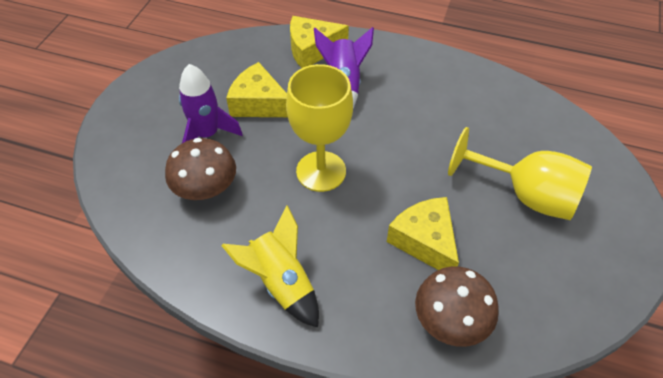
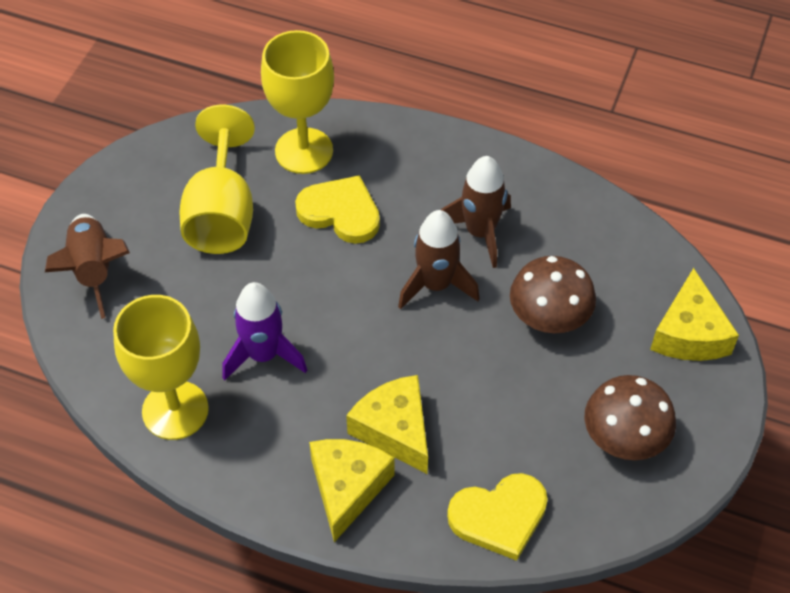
brown rocket: 0 -> 3
purple rocket: 2 -> 1
yellow goblet: 2 -> 3
yellow heart: 0 -> 2
yellow rocket: 1 -> 0

